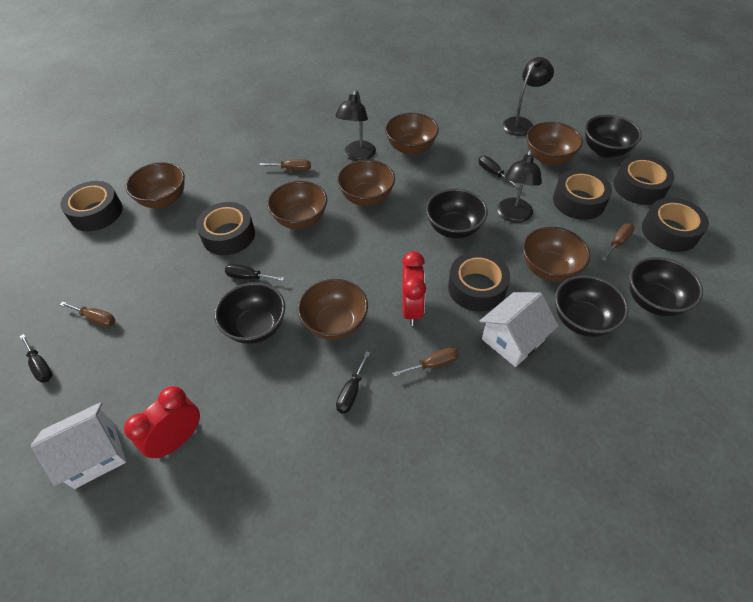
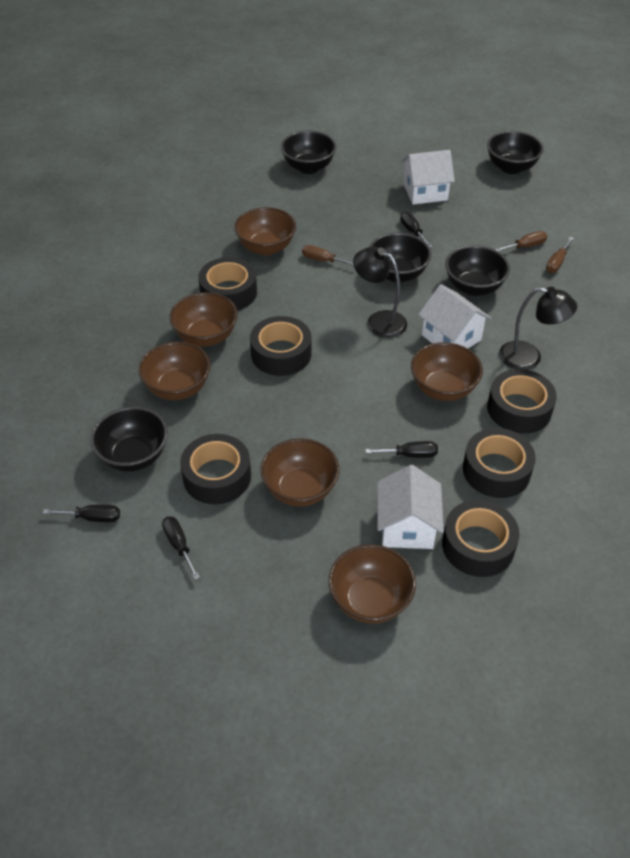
black lamp: 3 -> 2
brown bowl: 7 -> 6
brown screwdriver: 4 -> 3
red clock: 2 -> 0
white house: 2 -> 3

